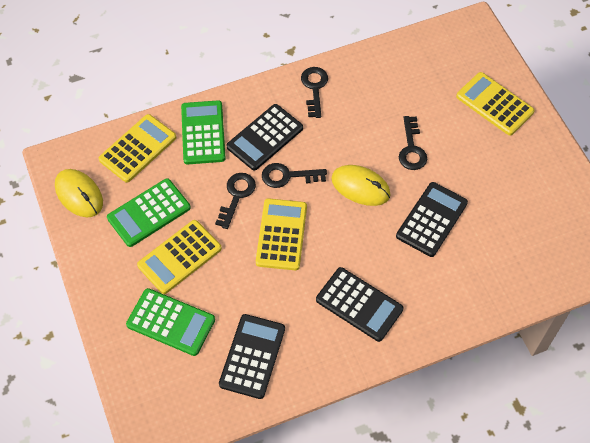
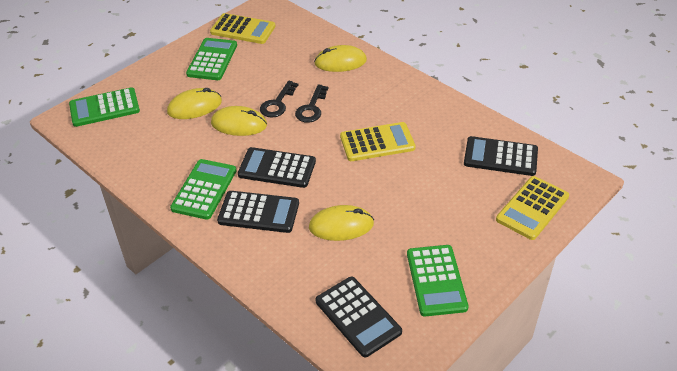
black key: 4 -> 2
green calculator: 3 -> 4
yellow calculator: 4 -> 3
yellow mouse: 2 -> 4

